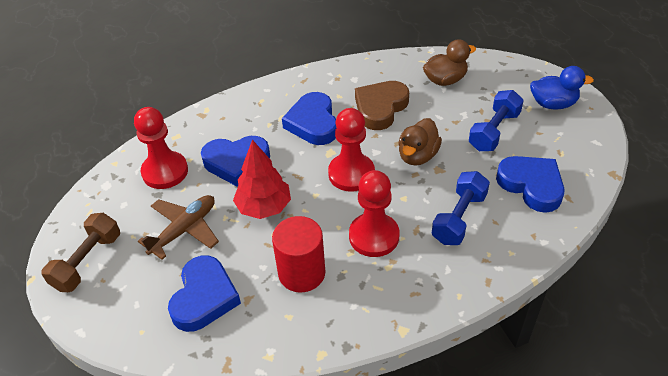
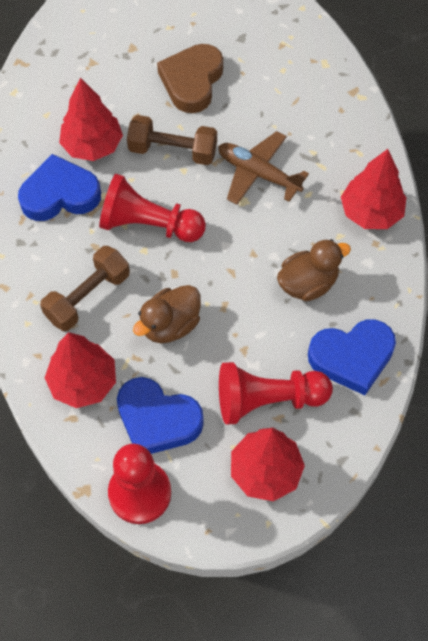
blue duck: 1 -> 0
blue dumbbell: 2 -> 0
blue heart: 4 -> 3
brown dumbbell: 1 -> 2
red cylinder: 1 -> 0
red tree: 1 -> 4

